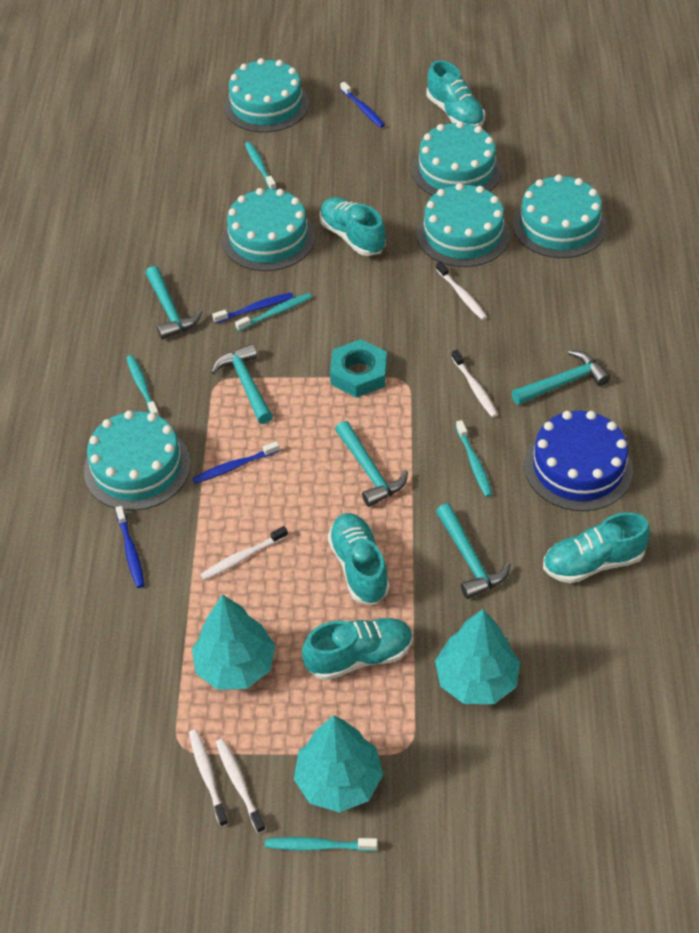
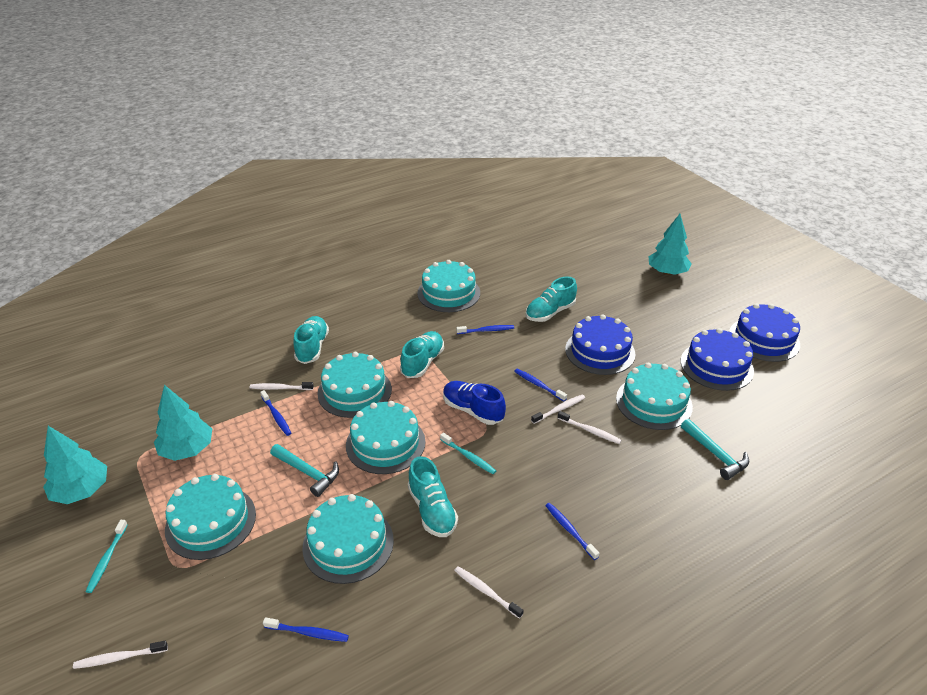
blue cake: 1 -> 3
blue shoe: 0 -> 1
blue toothbrush: 4 -> 5
turquoise hammer: 5 -> 2
turquoise nut: 1 -> 0
turquoise shoe: 5 -> 4
turquoise toothbrush: 5 -> 2

